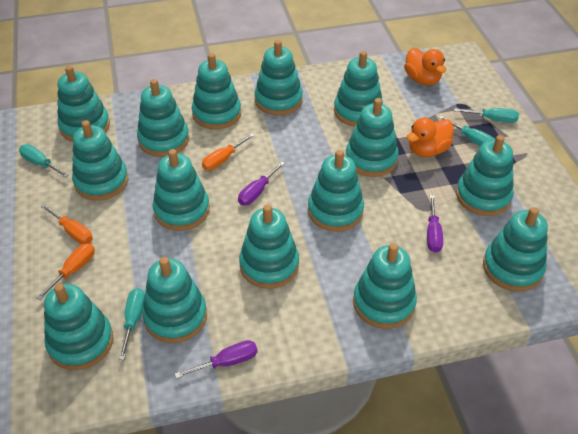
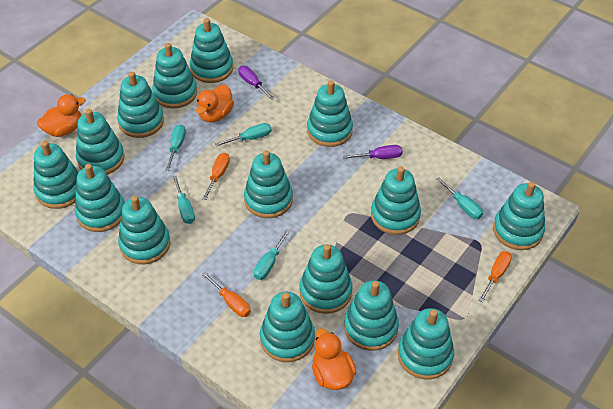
orange duck: 2 -> 3
purple screwdriver: 3 -> 2
turquoise screwdriver: 4 -> 5

